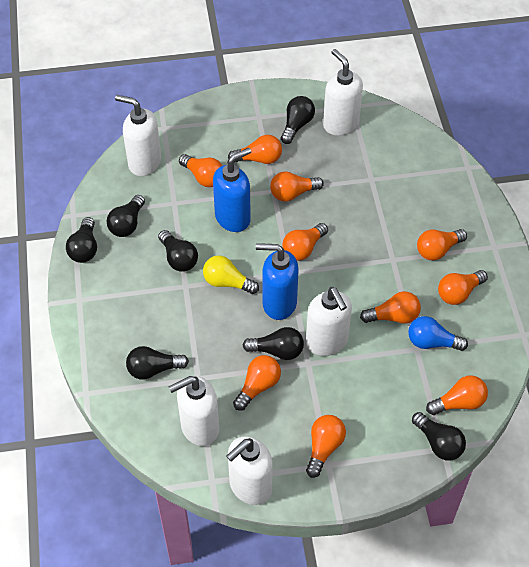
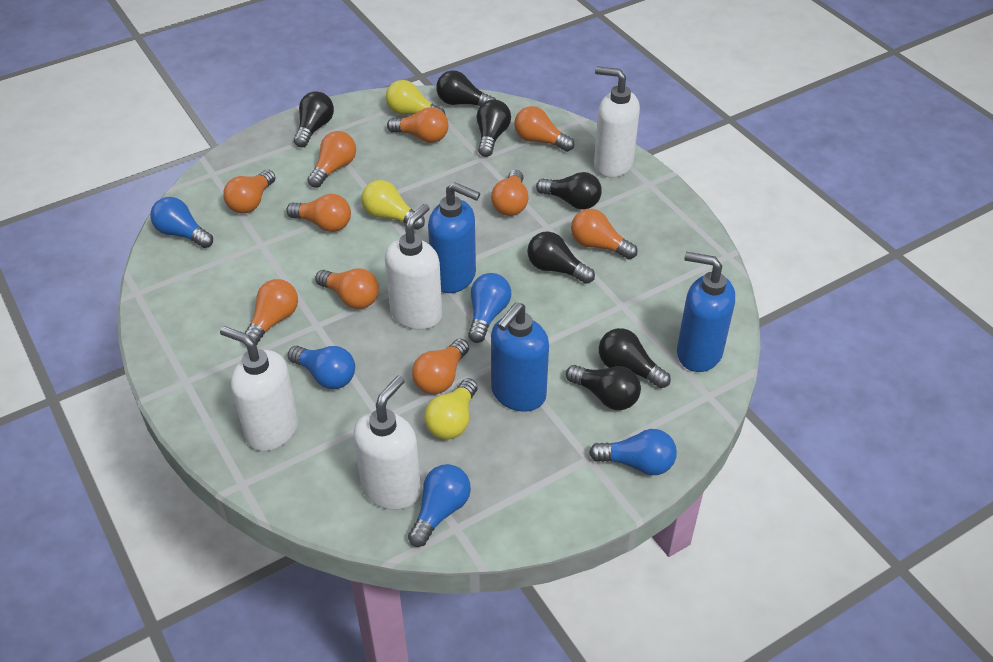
blue light bulb: 1 -> 5
blue soap dispenser: 2 -> 3
white soap dispenser: 5 -> 4
yellow light bulb: 1 -> 3

